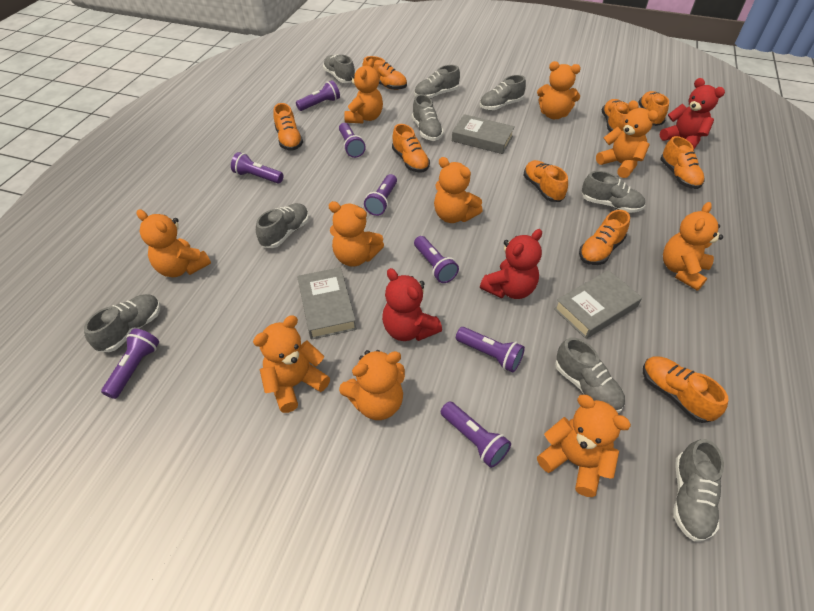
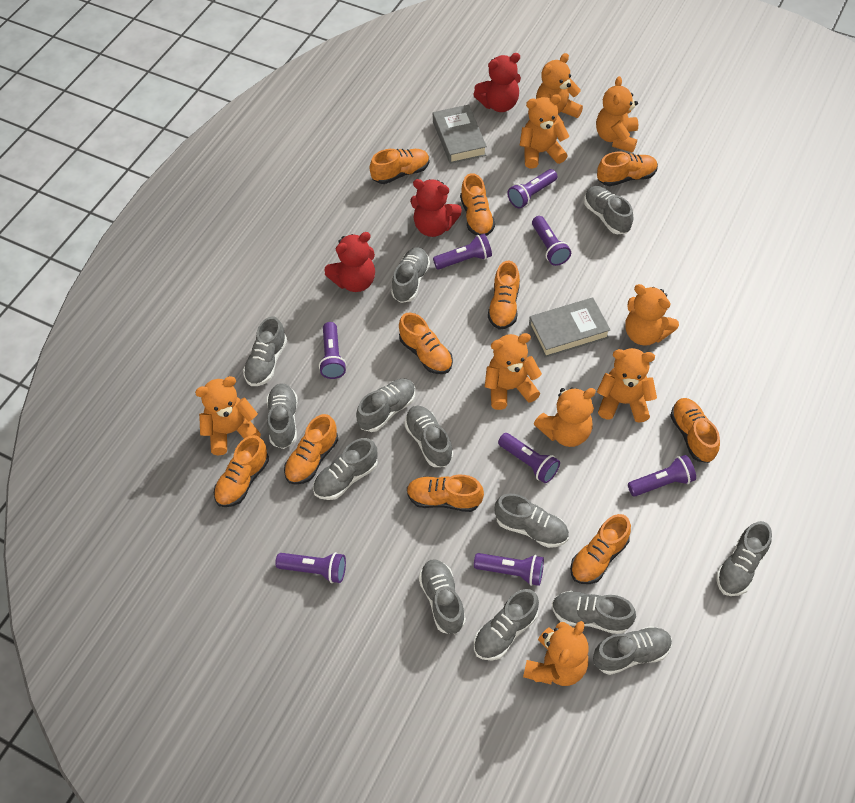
grey book: 3 -> 2
grey shoe: 9 -> 13
orange shoe: 9 -> 10
orange teddy bear: 10 -> 9

